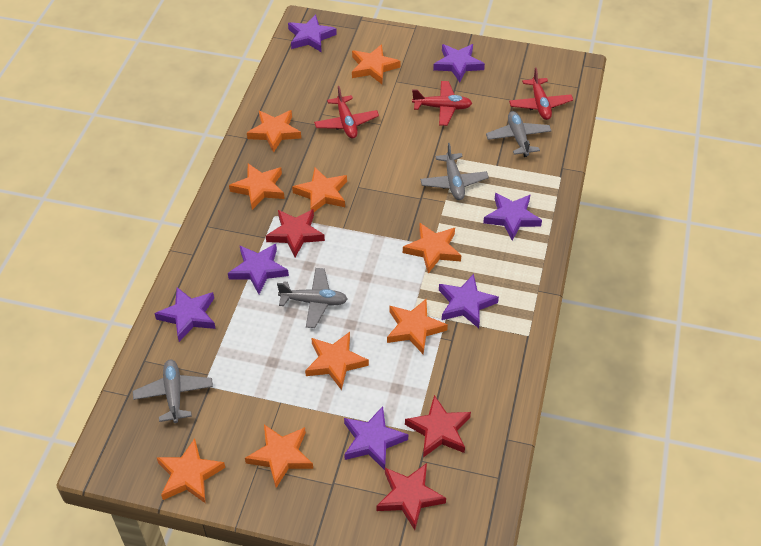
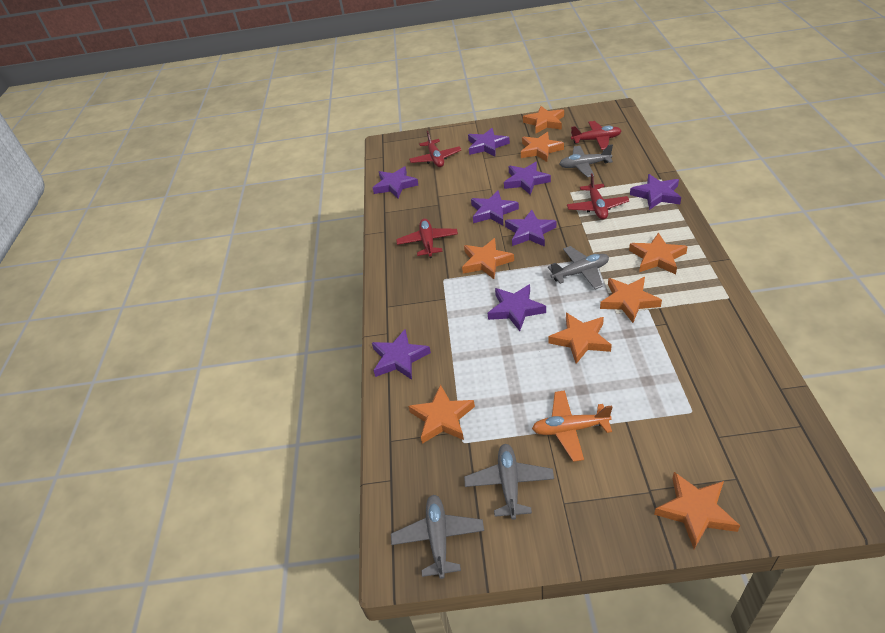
orange plane: 0 -> 1
orange star: 9 -> 8
purple star: 7 -> 8
red plane: 3 -> 4
red star: 3 -> 0

